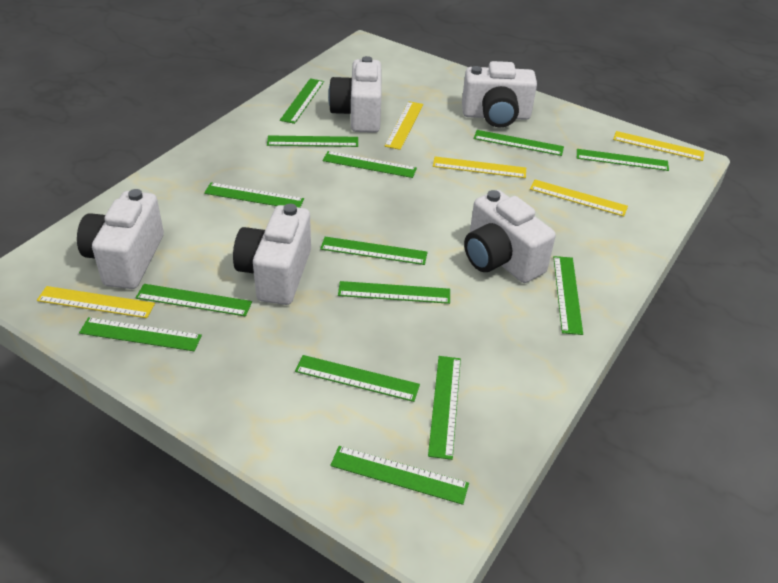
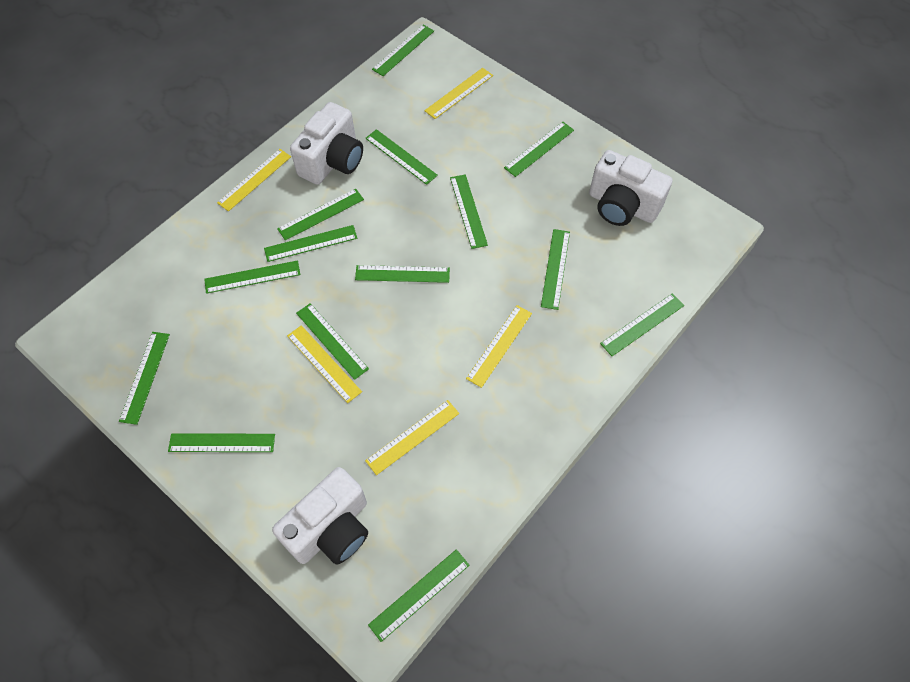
white camera: 5 -> 3

